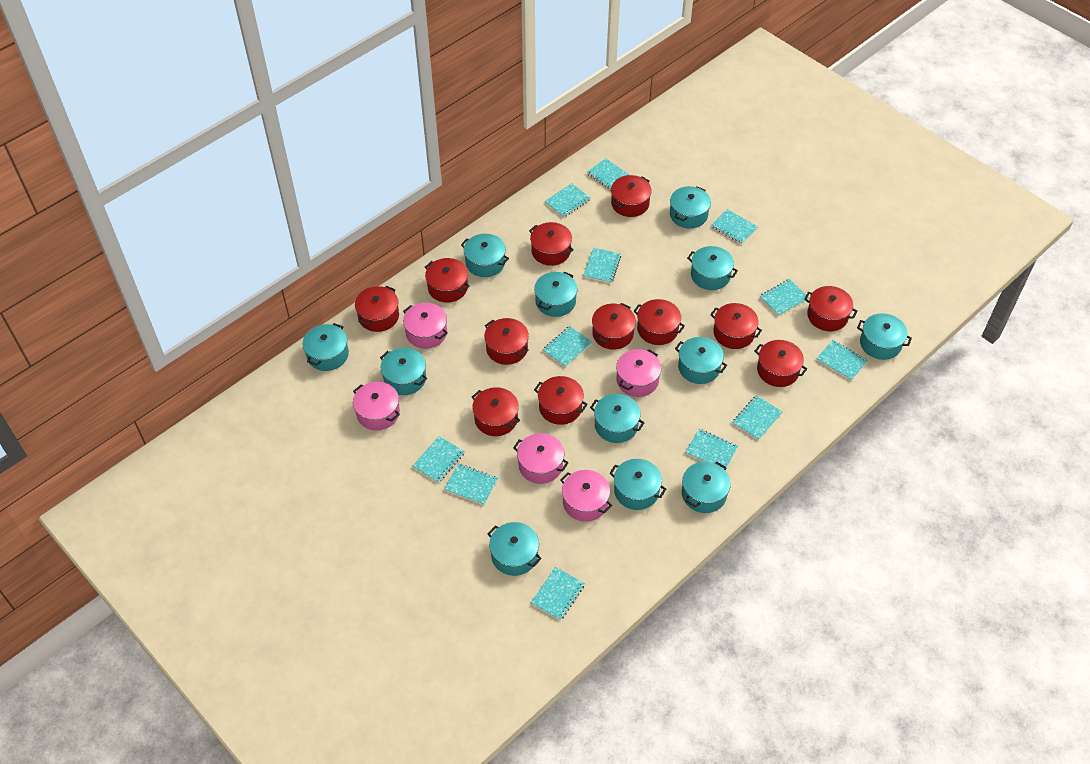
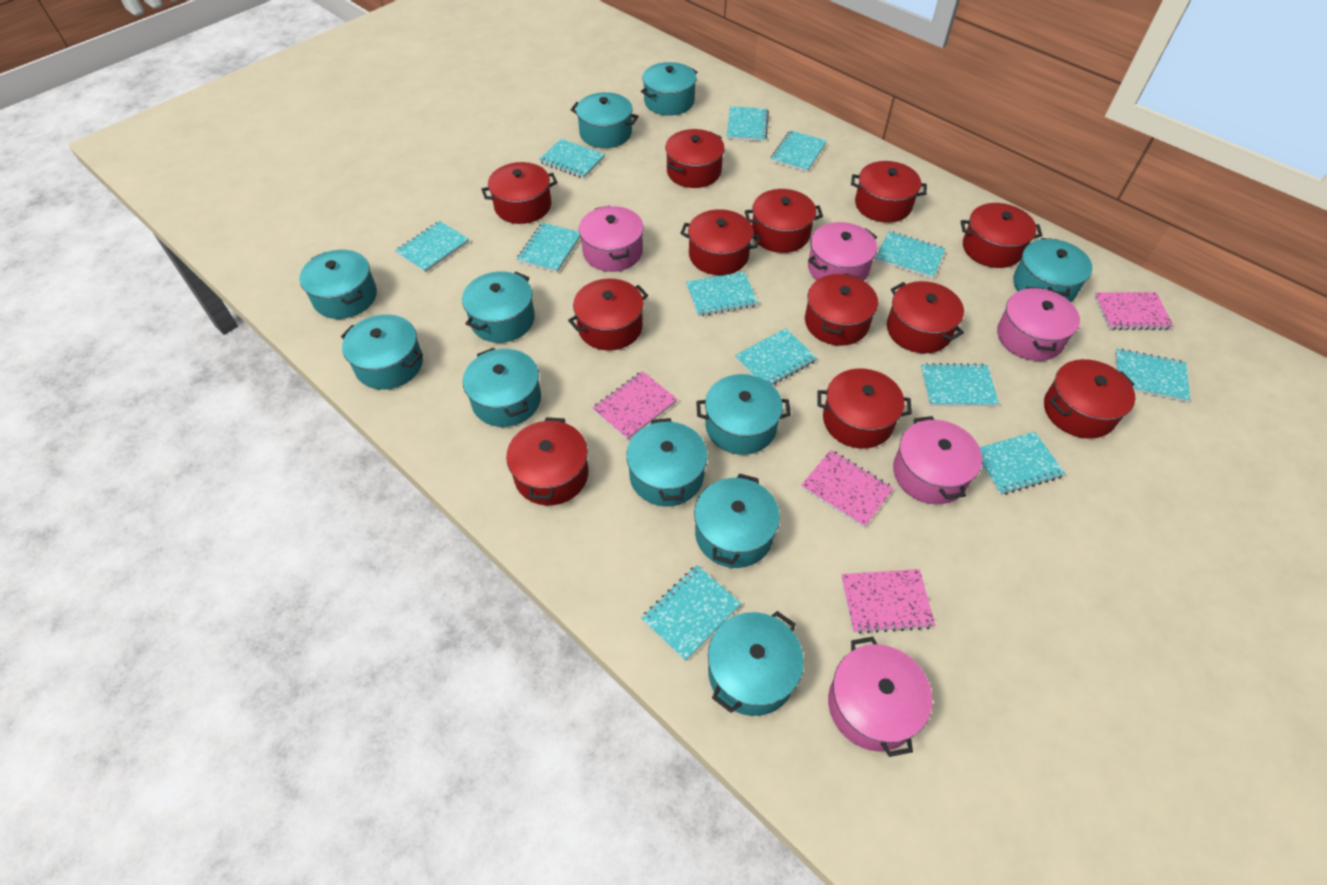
pink notebook: 0 -> 4
turquoise pot: 12 -> 11

